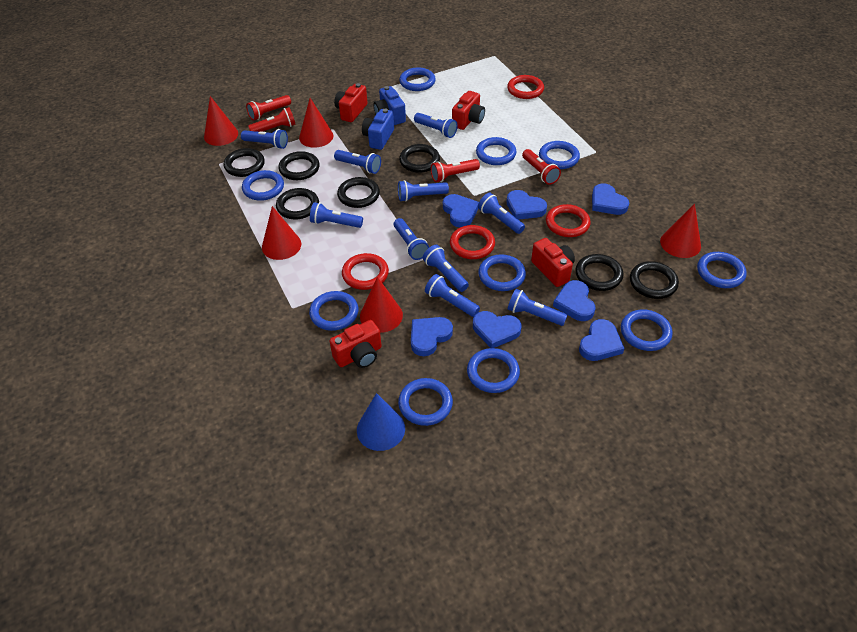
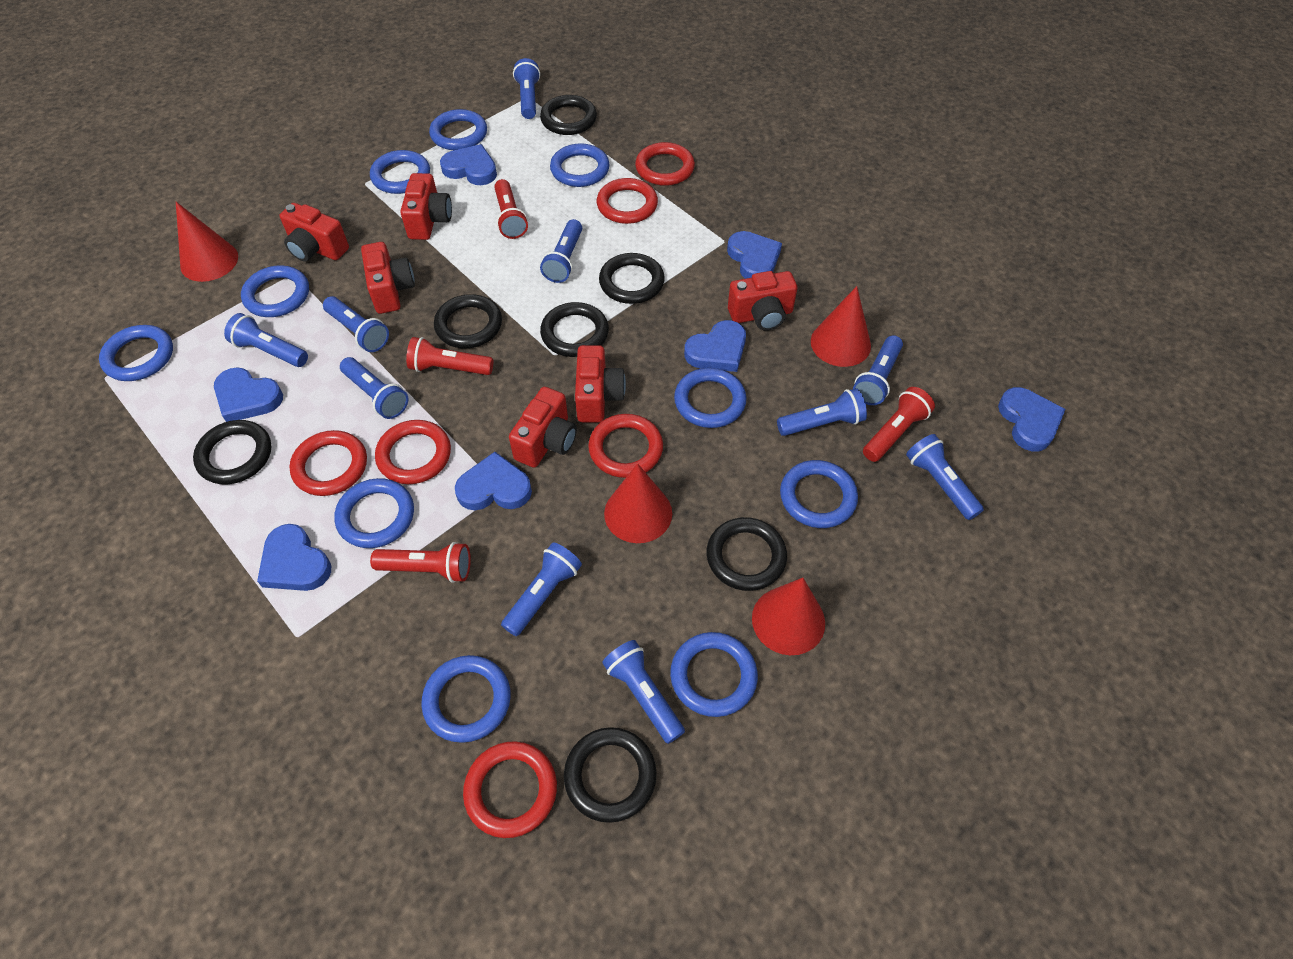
blue camera: 2 -> 0
blue cone: 1 -> 0
red camera: 4 -> 6
red cone: 5 -> 4
red ring: 4 -> 6

